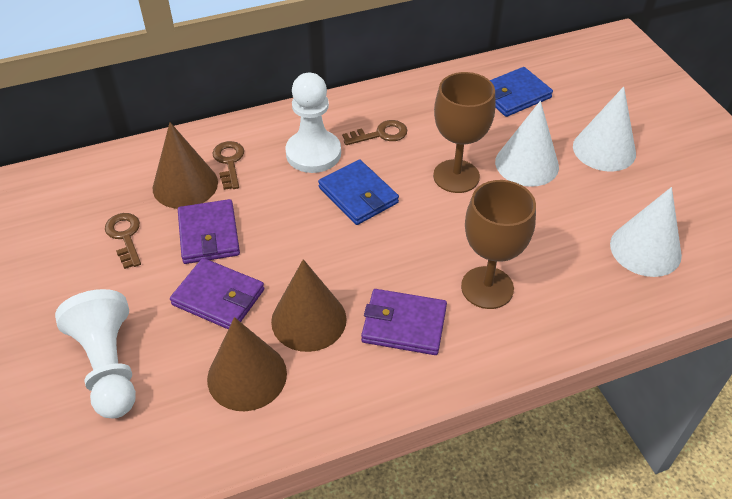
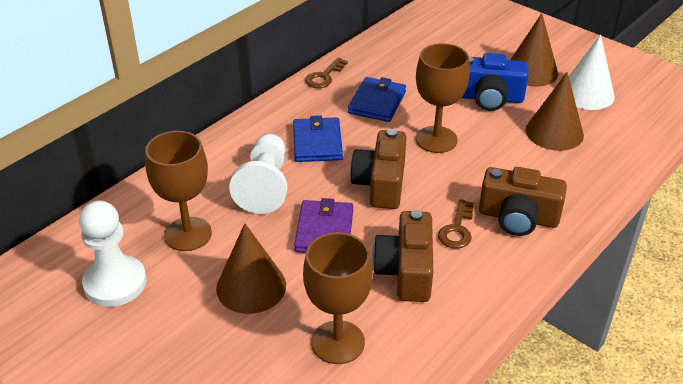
blue camera: 0 -> 1
brown camera: 0 -> 3
brown goblet: 2 -> 3
brown key: 3 -> 2
purple wallet: 3 -> 1
white cone: 3 -> 1

